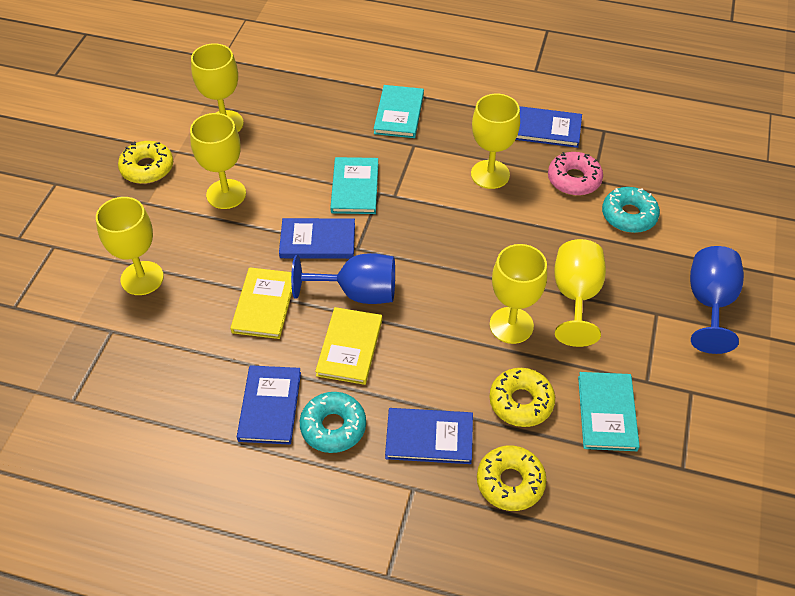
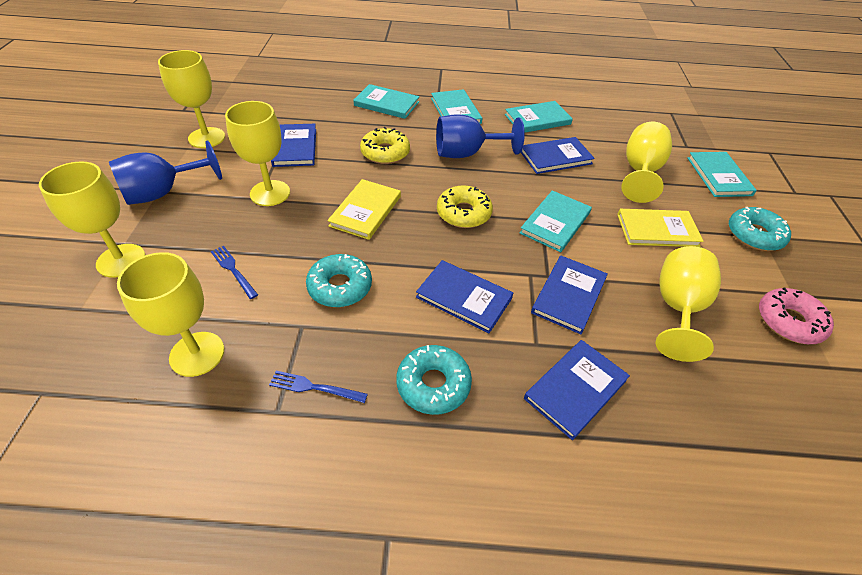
blue book: 4 -> 5
blue fork: 0 -> 2
turquoise book: 3 -> 5
turquoise donut: 2 -> 3
yellow donut: 3 -> 2

